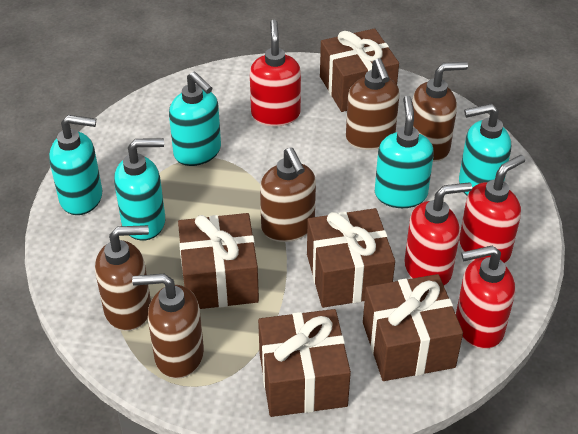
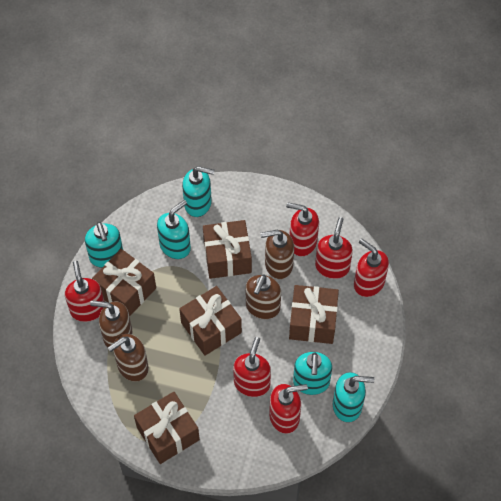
brown soap dispenser: 5 -> 4
red soap dispenser: 4 -> 6

